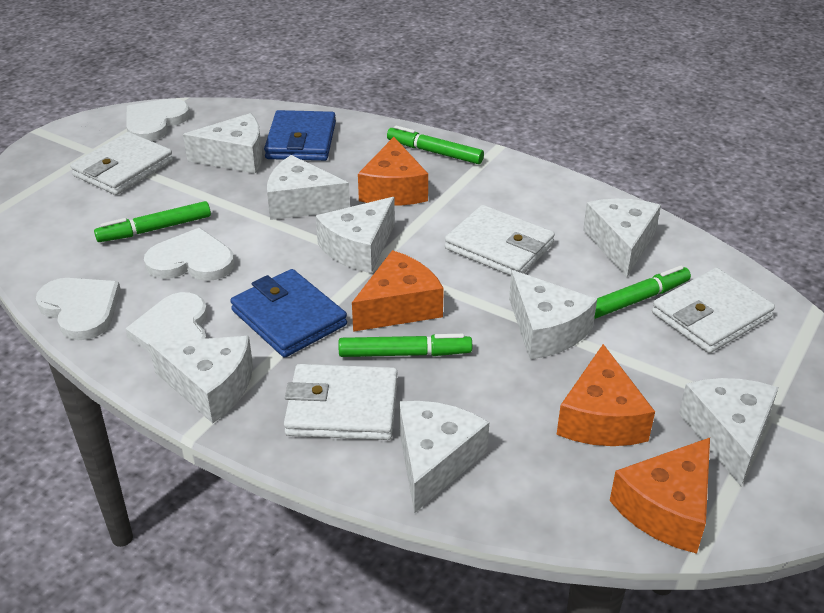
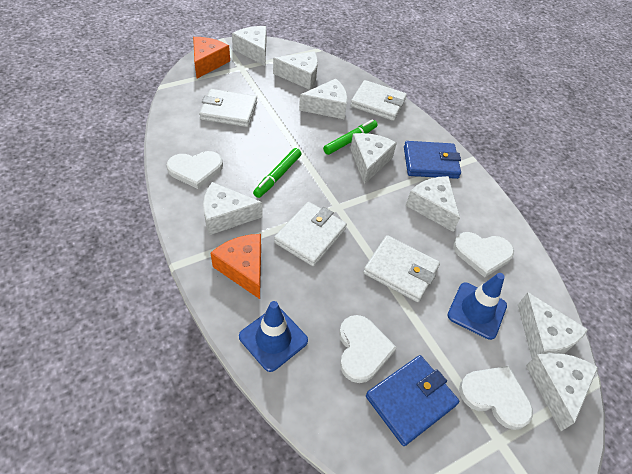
blue traffic cone: 0 -> 2
green marker: 4 -> 2
orange cheese: 4 -> 2

